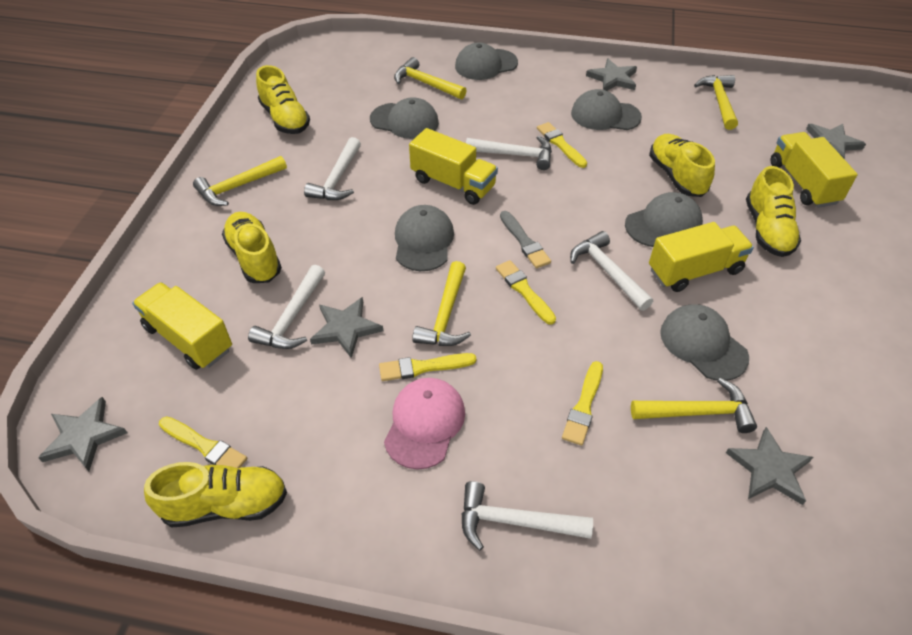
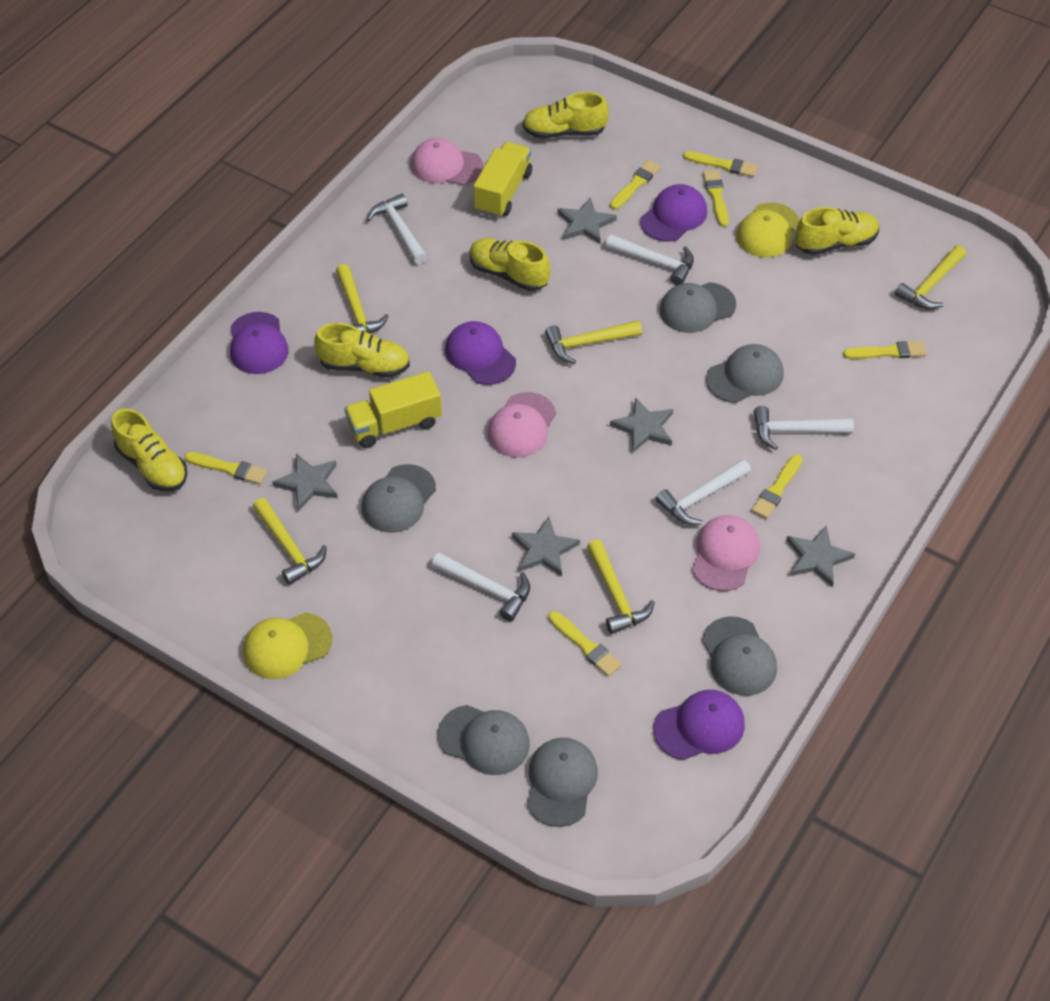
grey brush: 1 -> 0
pink cap: 1 -> 3
purple cap: 0 -> 4
yellow brush: 5 -> 7
yellow cap: 0 -> 2
yellow truck: 4 -> 2

